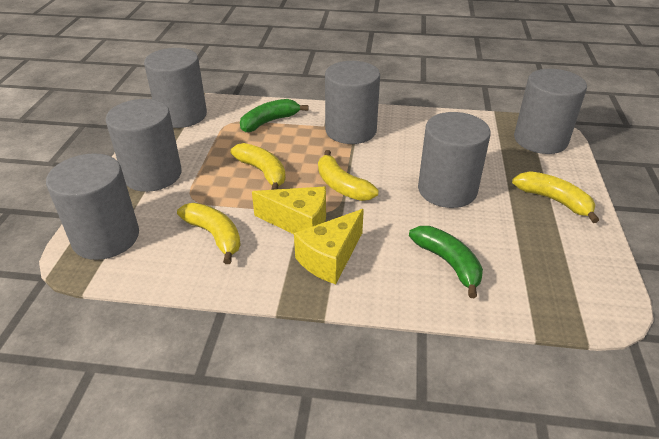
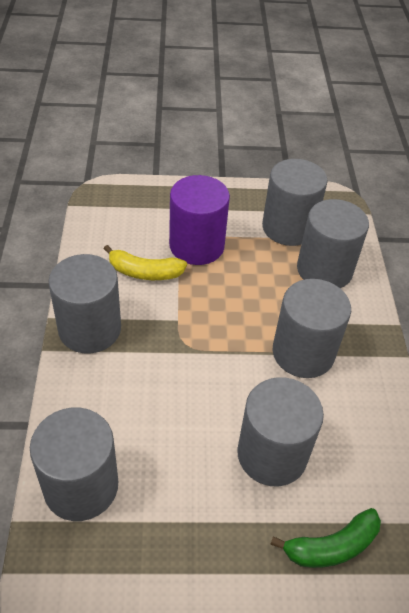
green banana: 2 -> 1
purple cylinder: 0 -> 1
yellow banana: 4 -> 1
yellow cheese: 2 -> 0

